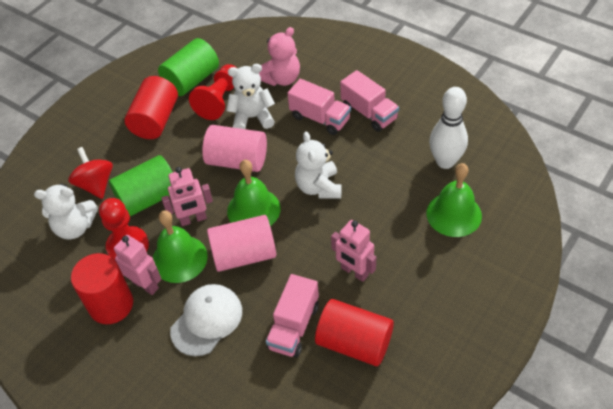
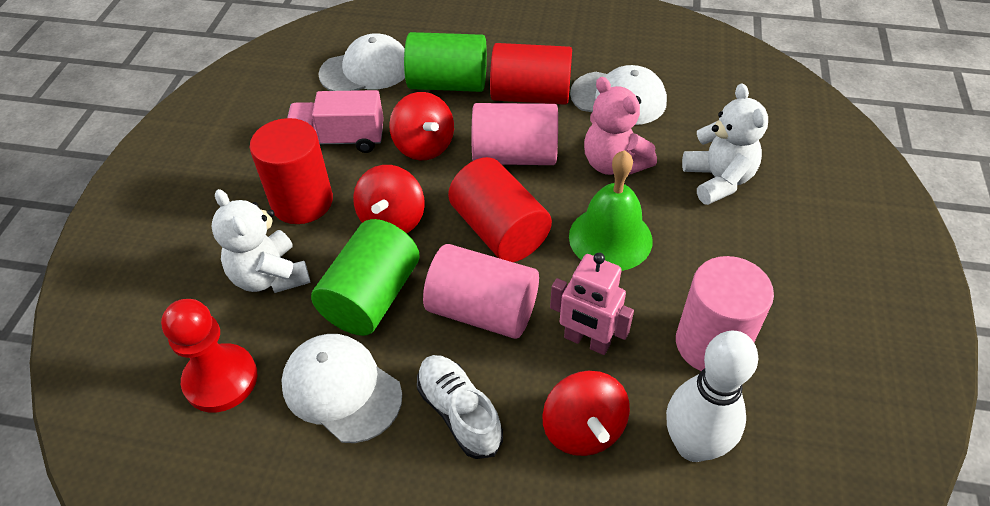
green bell: 3 -> 1
pink cylinder: 2 -> 3
pink robot: 3 -> 1
pink truck: 3 -> 1
red pawn: 2 -> 1
red spinning top: 1 -> 3
white cap: 1 -> 3
white shoe: 0 -> 1
white teddy bear: 3 -> 2

